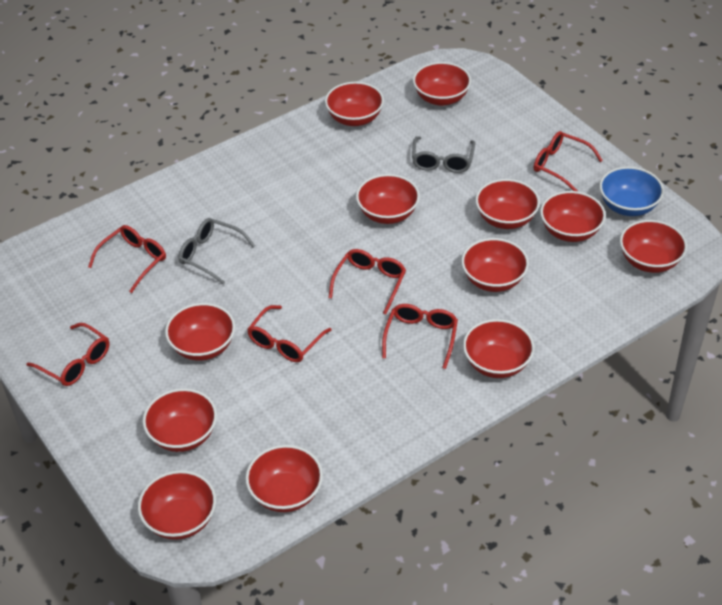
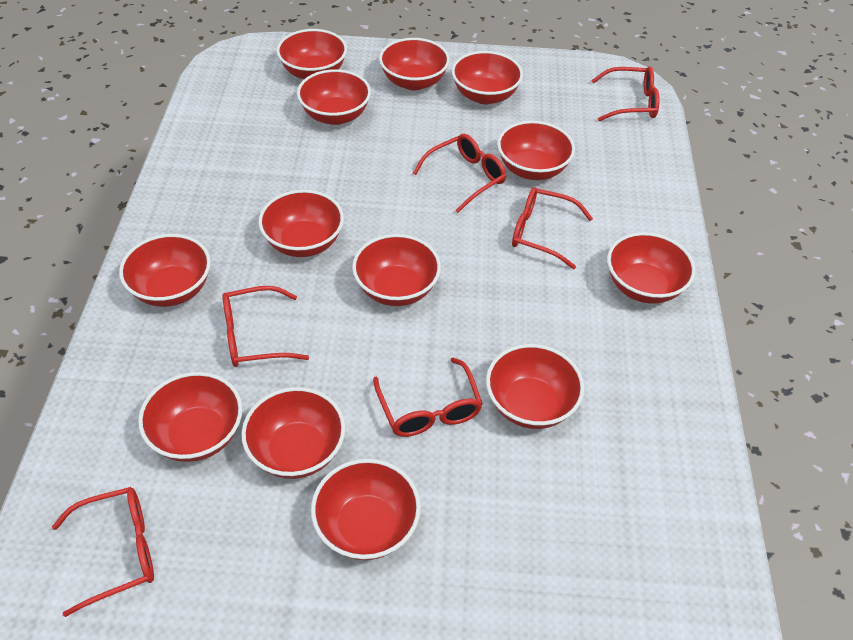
blue bowl: 1 -> 0
grey glasses: 2 -> 0
red bowl: 12 -> 13

